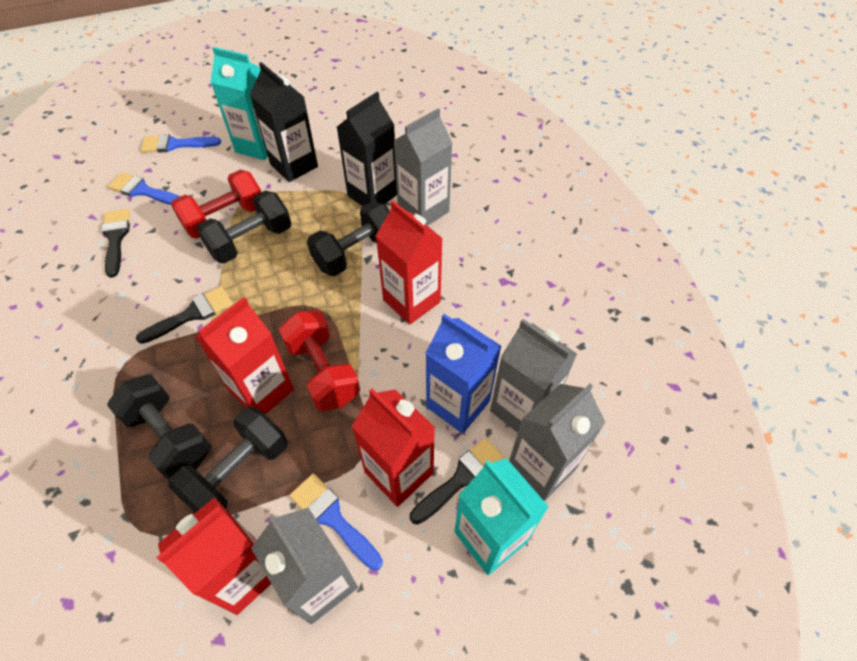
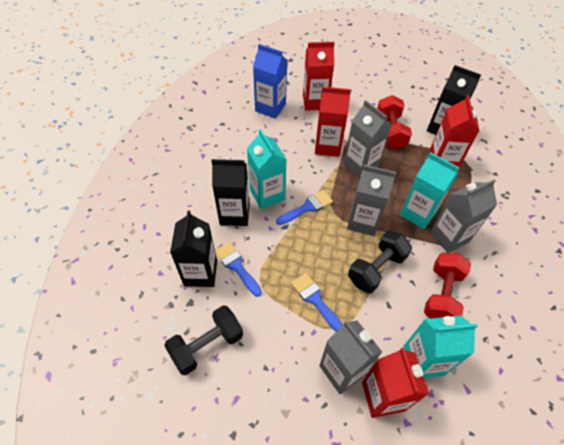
black brush: 3 -> 0
black carton: 2 -> 3
black dumbbell: 4 -> 2
turquoise carton: 2 -> 3

